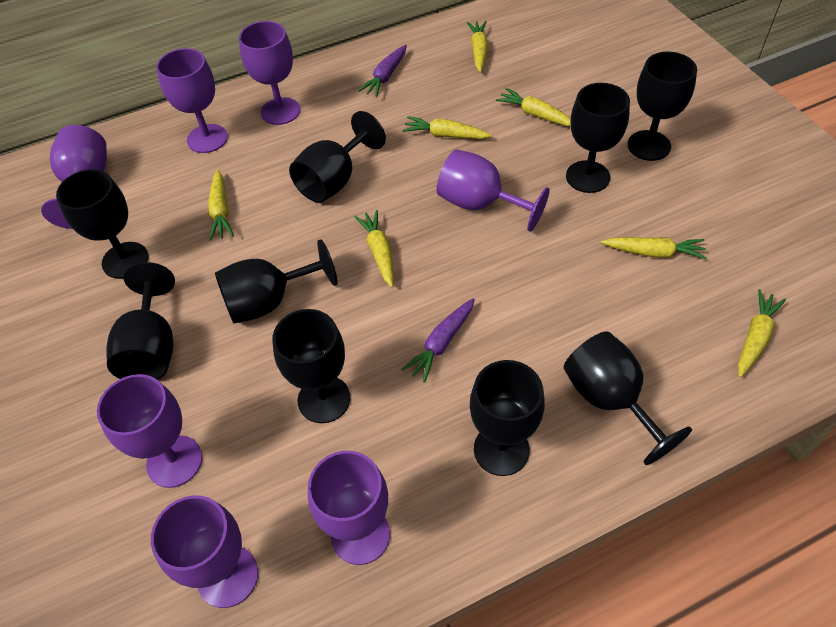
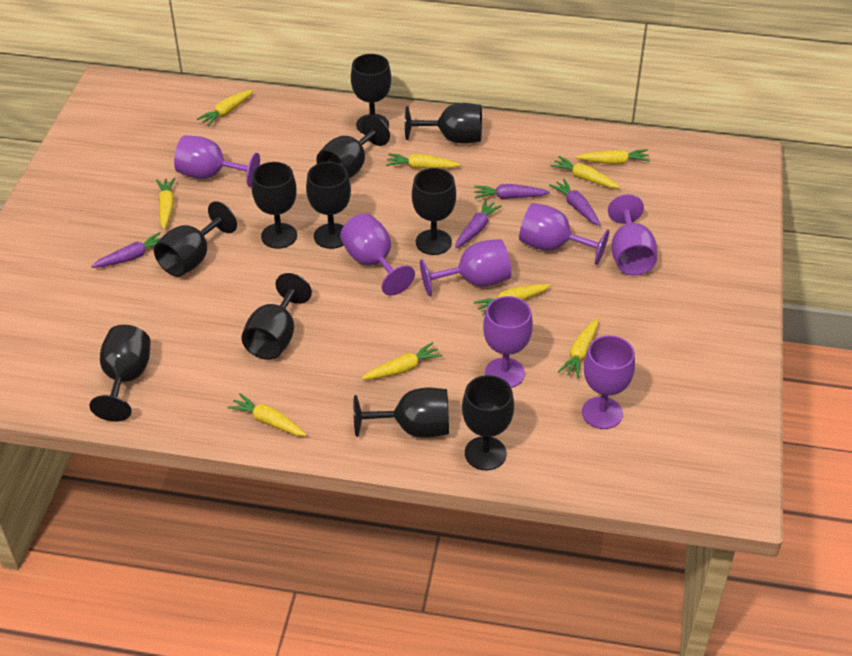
black goblet: 9 -> 11
purple carrot: 2 -> 4
yellow carrot: 7 -> 9

